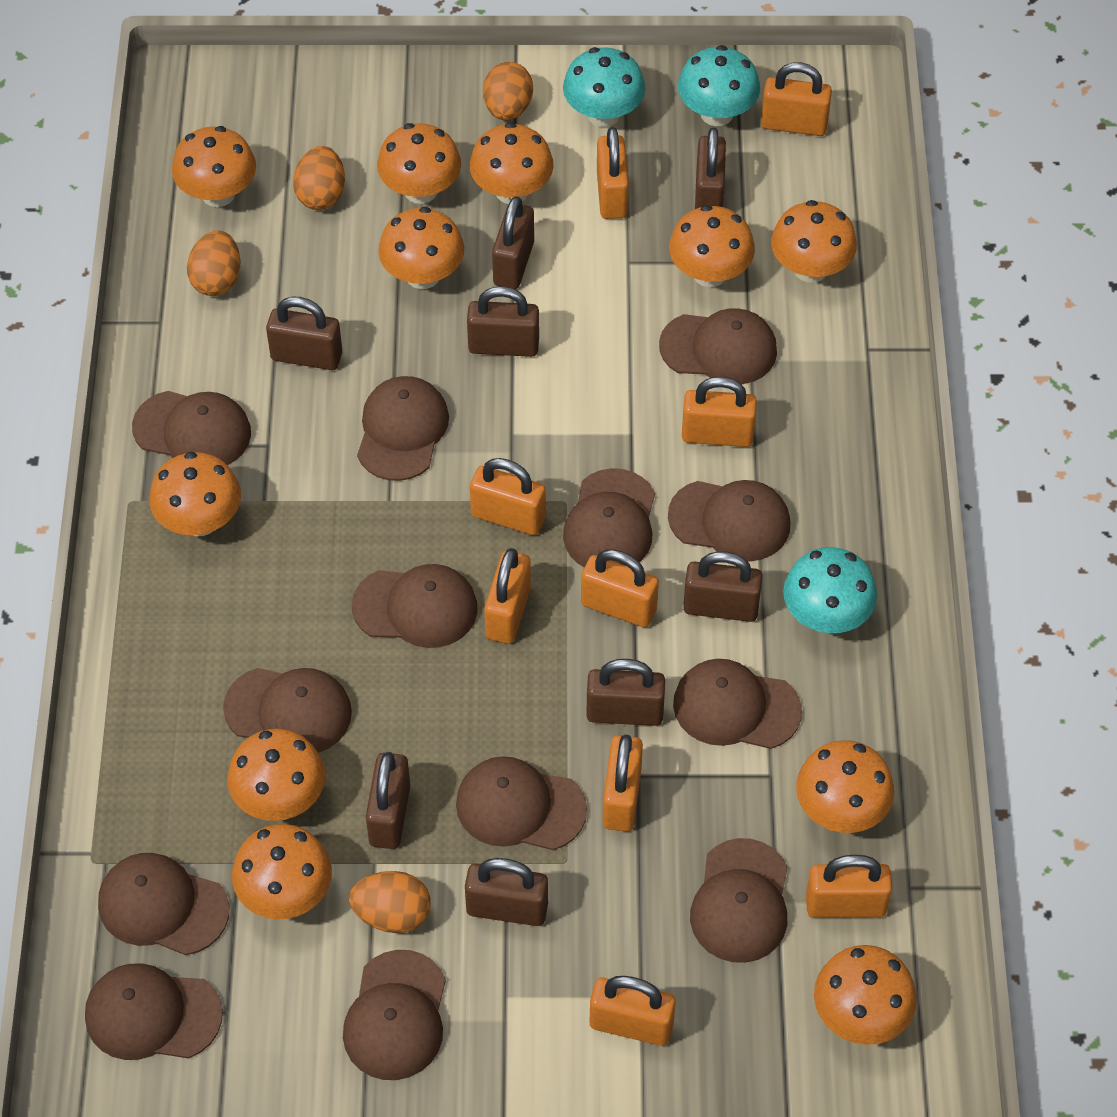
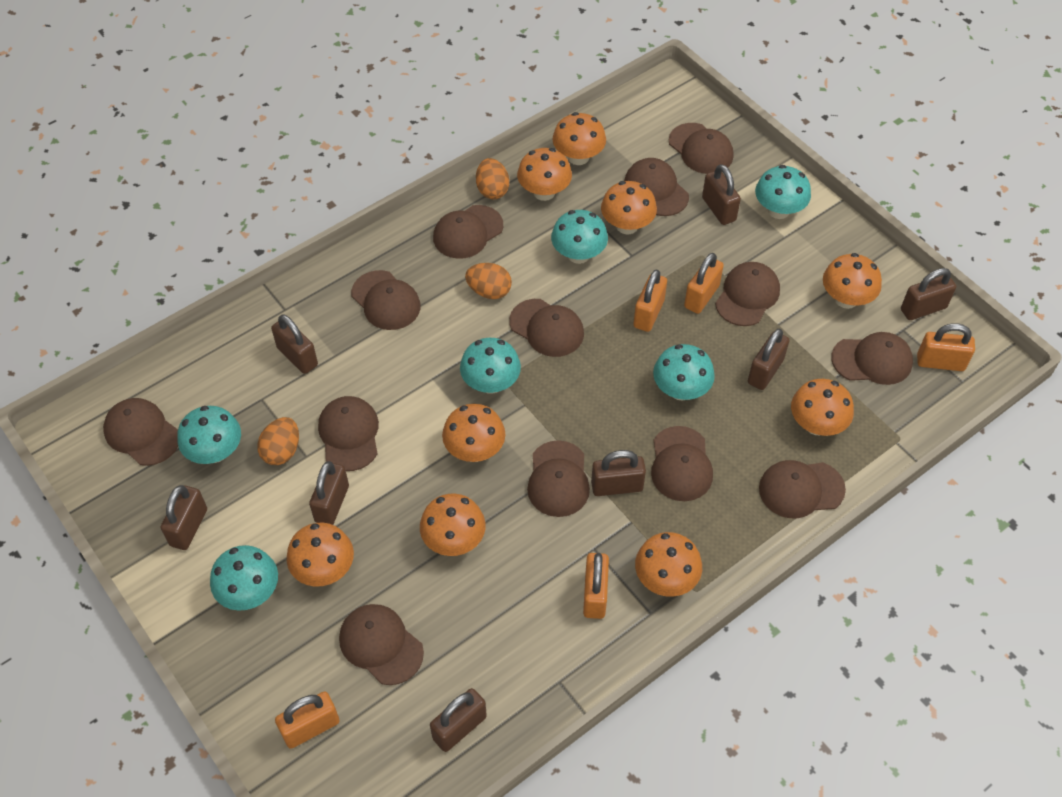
orange egg: 4 -> 3
orange mushroom: 11 -> 9
orange padlock: 9 -> 5
turquoise mushroom: 3 -> 6

